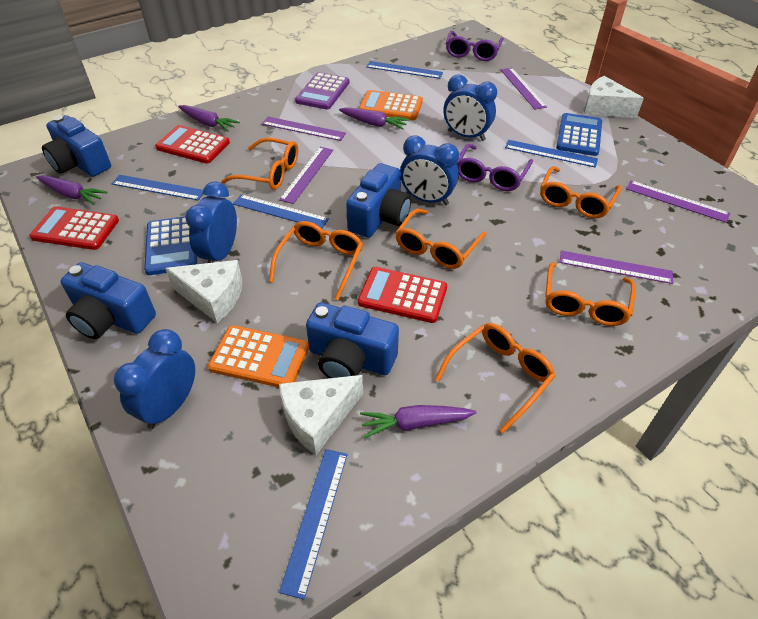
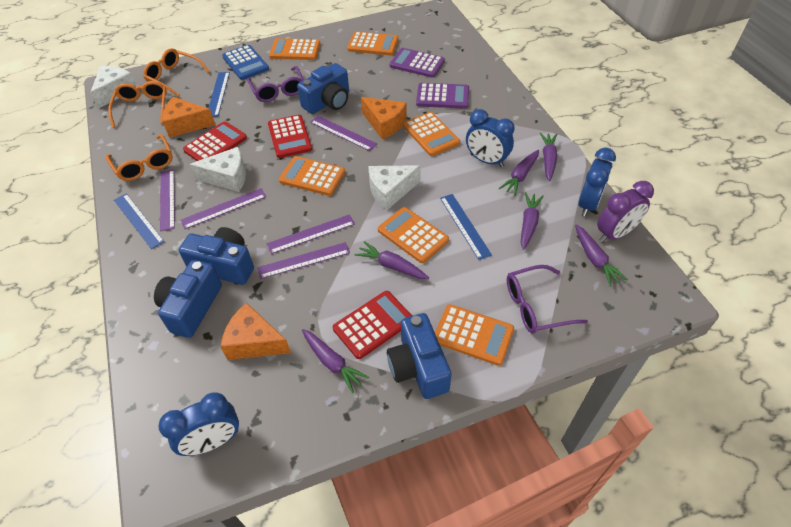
blue calculator: 2 -> 1
blue clock: 4 -> 3
blue ruler: 5 -> 3
orange calculator: 2 -> 6
orange cheese: 0 -> 3
orange glasses: 6 -> 3
purple calculator: 1 -> 2
purple carrot: 4 -> 6
purple clock: 0 -> 1

